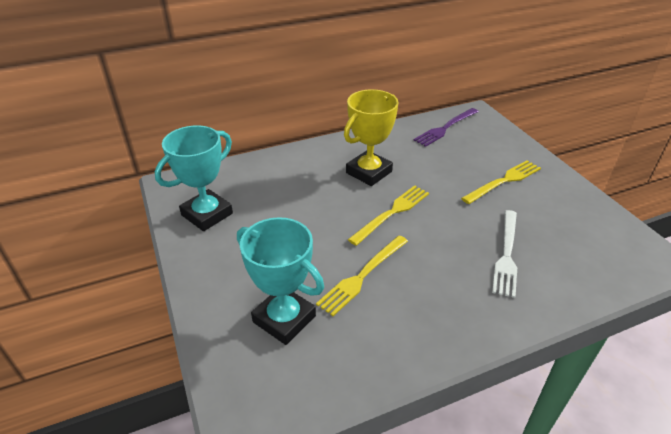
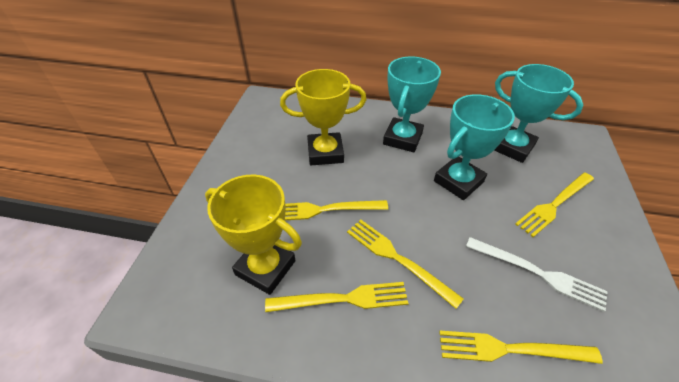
purple fork: 1 -> 0
turquoise trophy: 2 -> 3
yellow fork: 3 -> 5
yellow trophy: 1 -> 2

